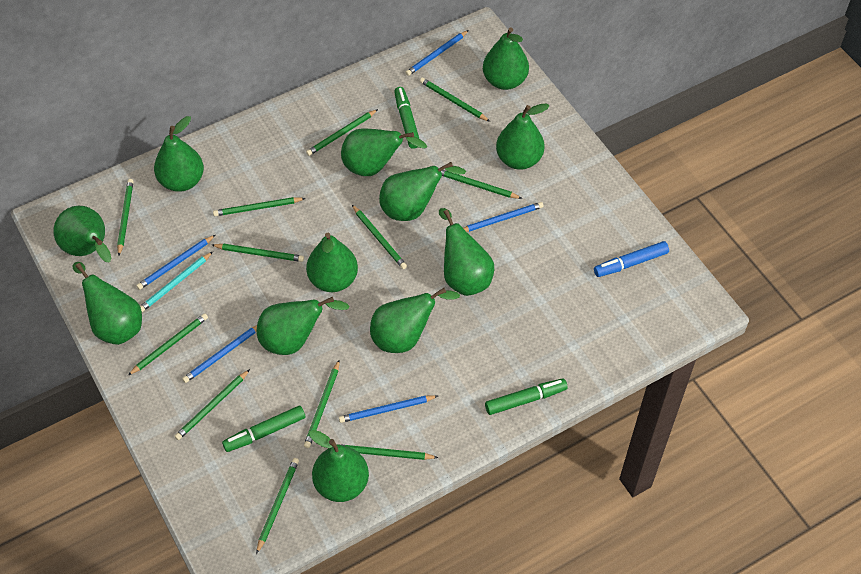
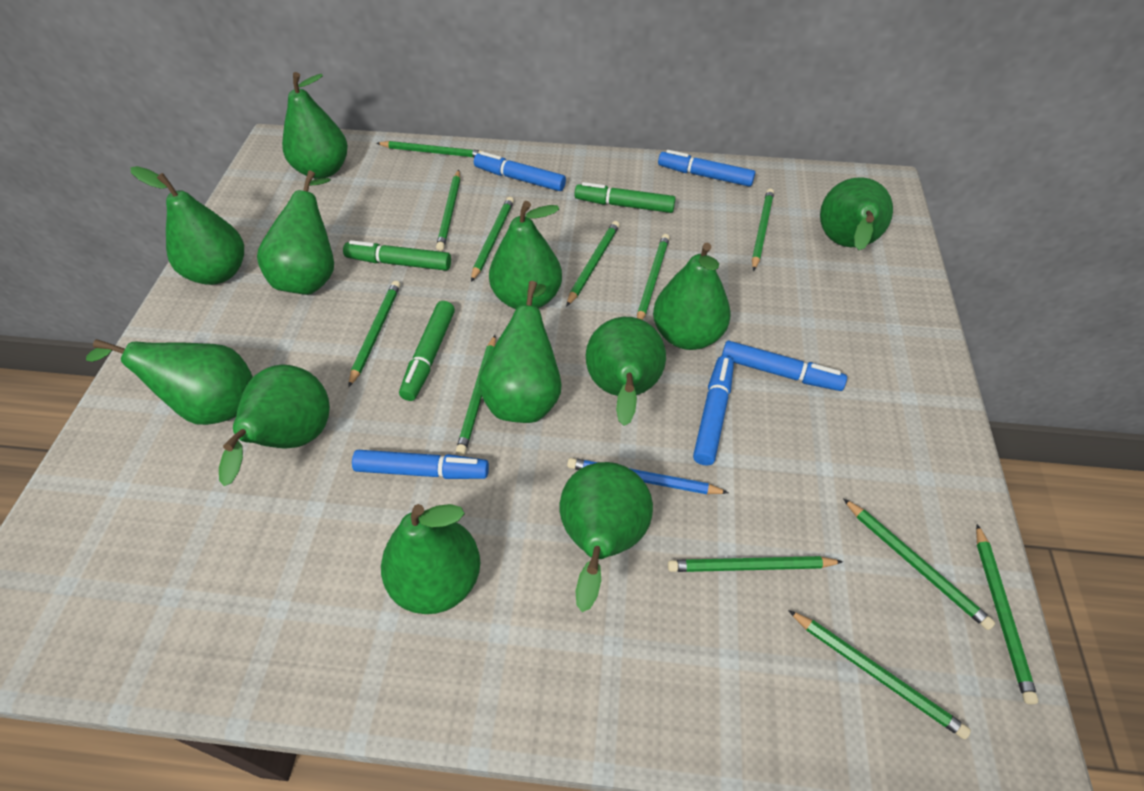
blue marker: 1 -> 5
blue pencil: 5 -> 1
turquoise pencil: 1 -> 0

